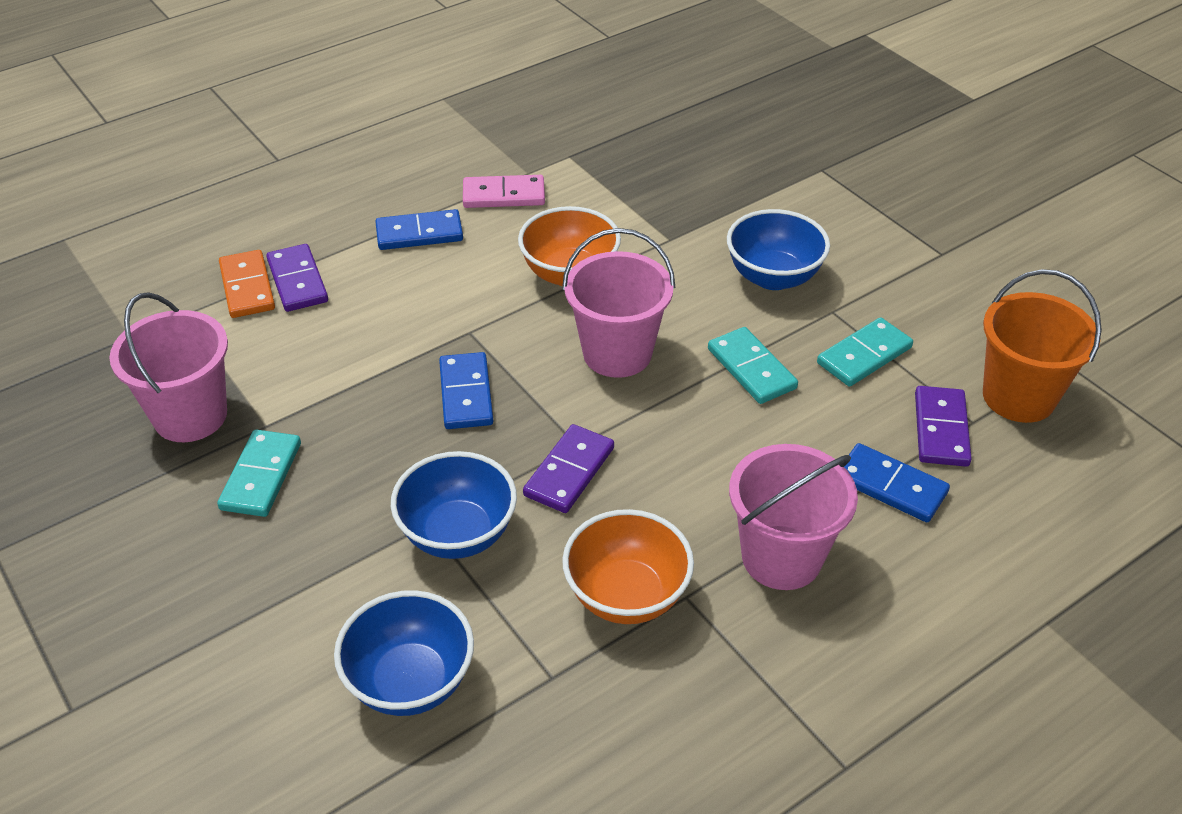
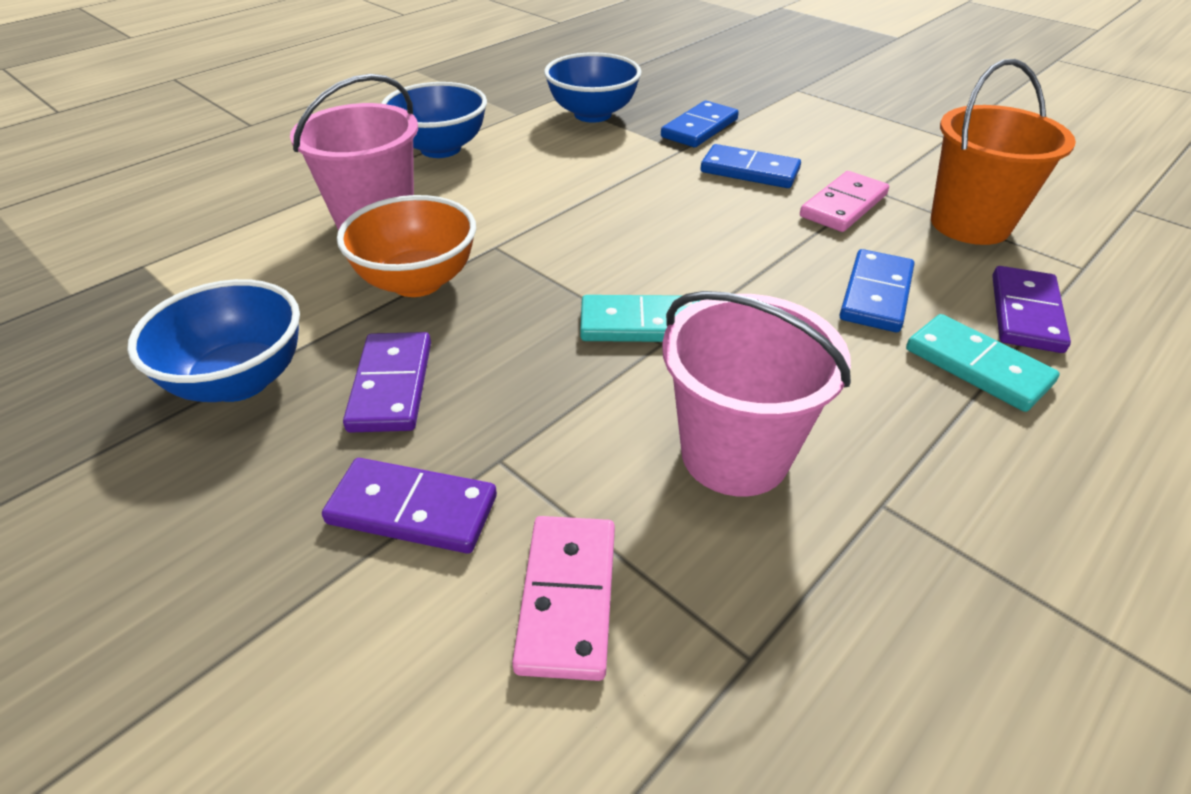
orange bowl: 2 -> 1
orange domino: 1 -> 0
pink bucket: 3 -> 2
pink domino: 1 -> 2
turquoise domino: 3 -> 2

